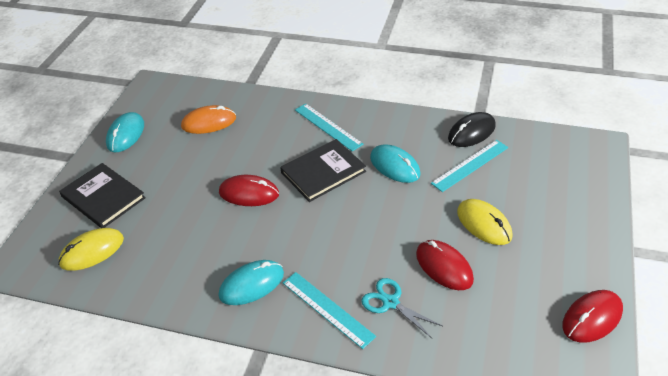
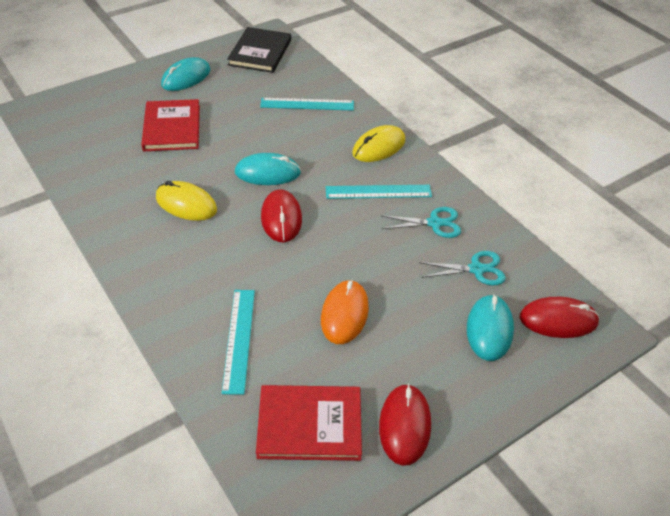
black book: 2 -> 1
black mouse: 1 -> 0
red book: 0 -> 2
turquoise scissors: 1 -> 2

